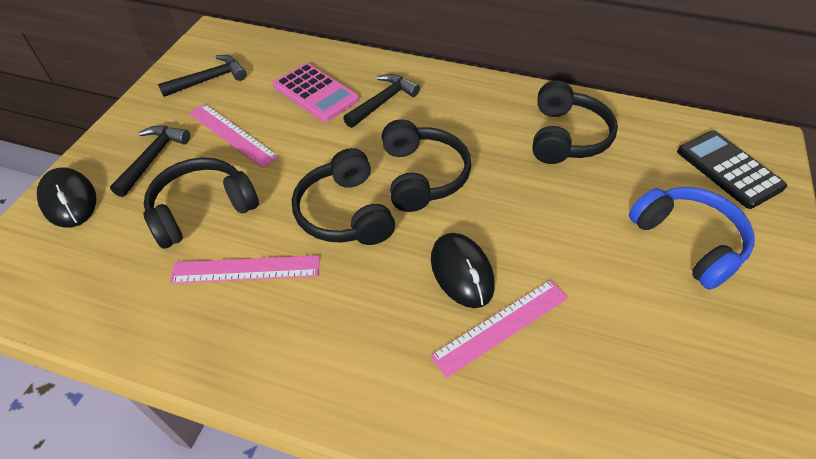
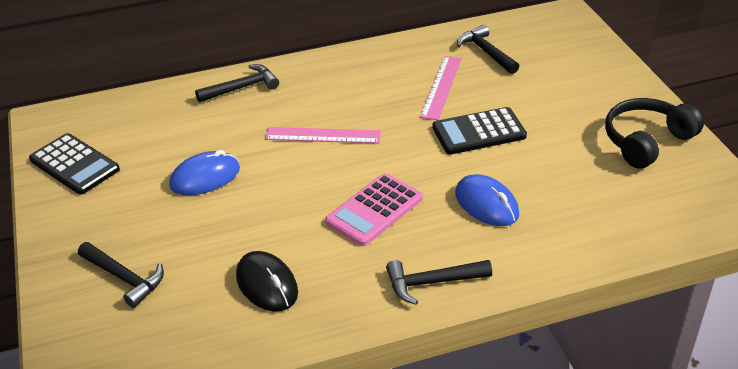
black calculator: 1 -> 2
black hammer: 3 -> 4
black headphones: 4 -> 1
black mouse: 2 -> 1
blue headphones: 1 -> 0
blue mouse: 0 -> 2
pink ruler: 3 -> 2

